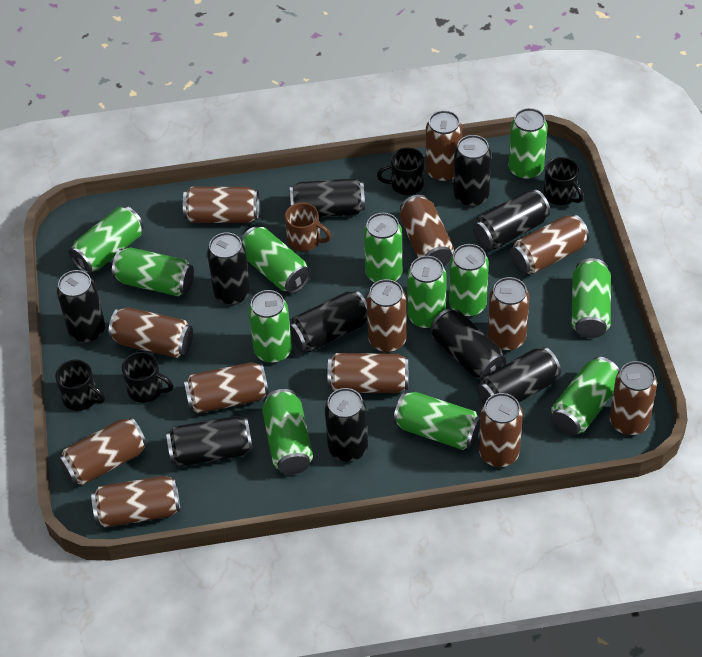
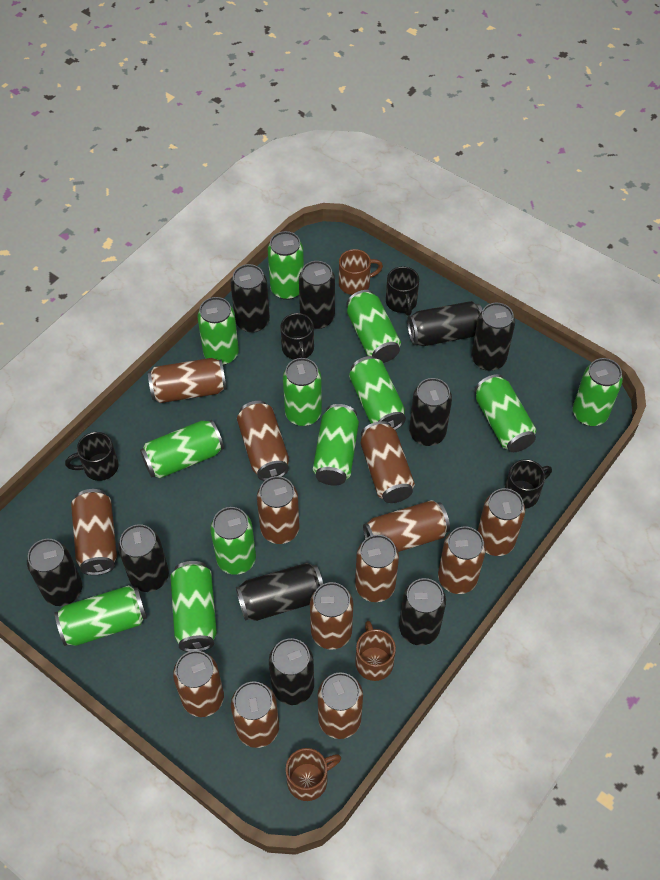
brown mug: 1 -> 3

